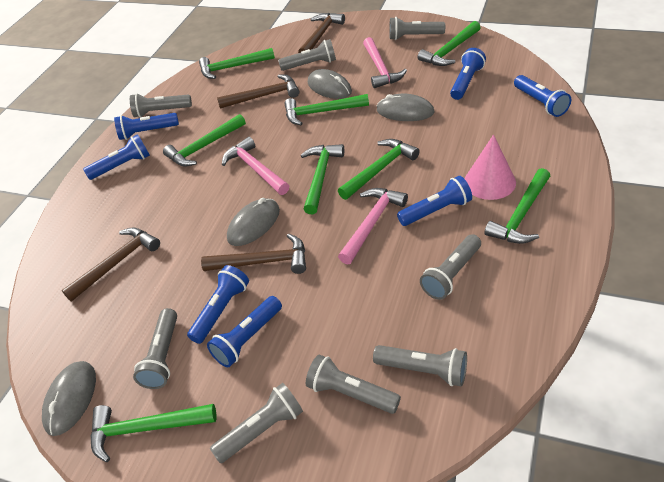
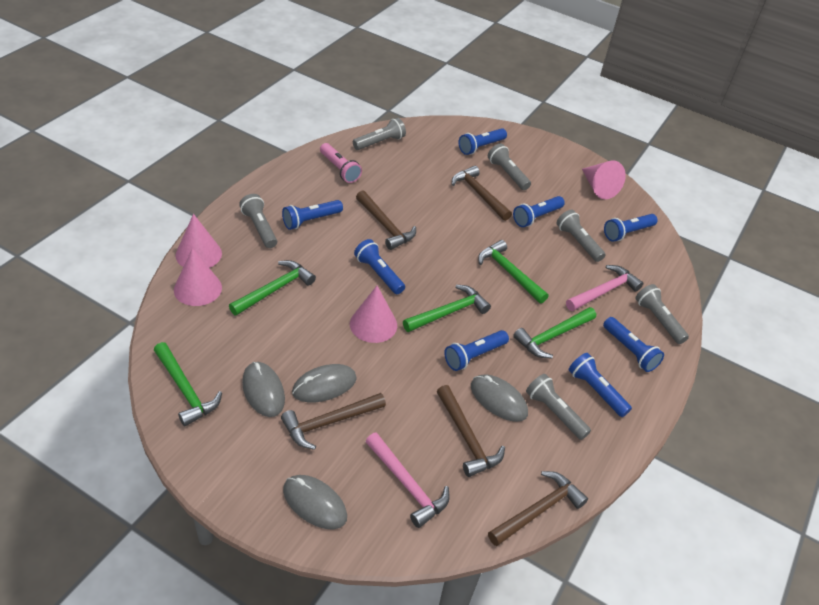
blue flashlight: 7 -> 8
brown hammer: 4 -> 5
green hammer: 8 -> 5
grey flashlight: 8 -> 6
pink cone: 1 -> 4
pink flashlight: 0 -> 1
pink hammer: 3 -> 2

